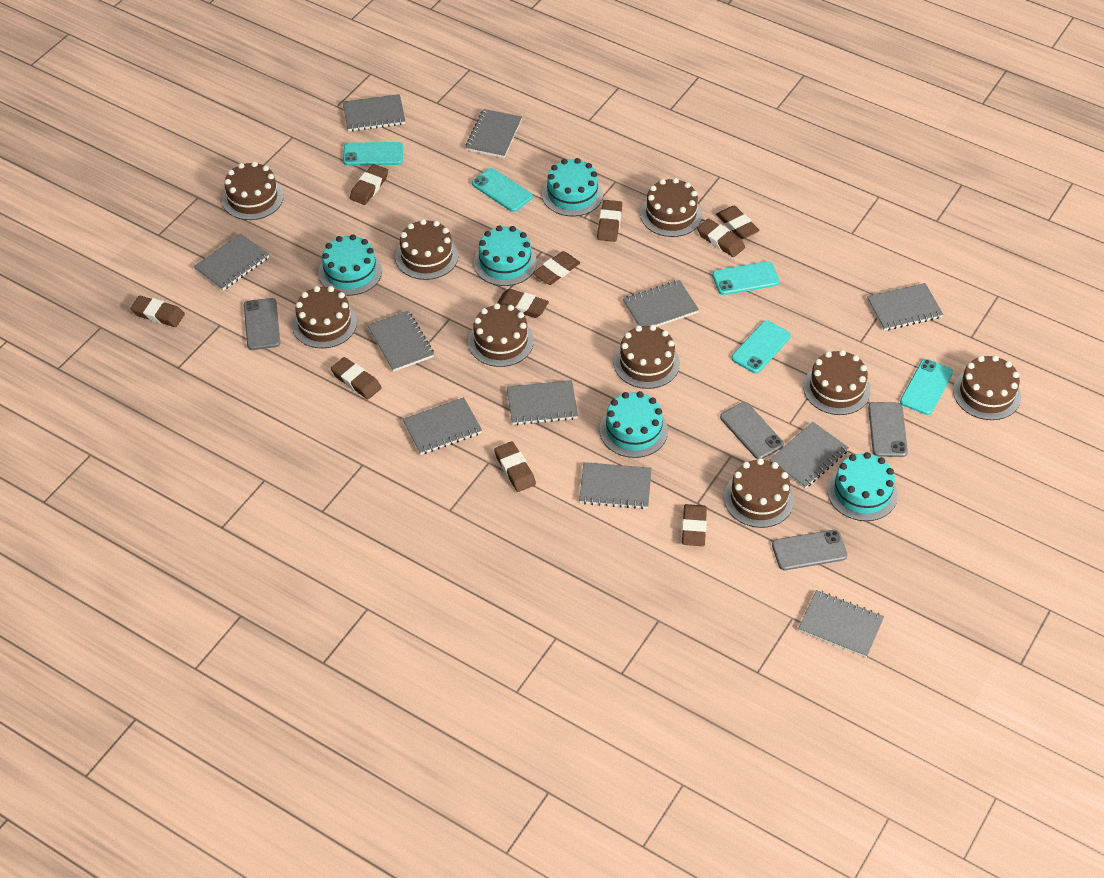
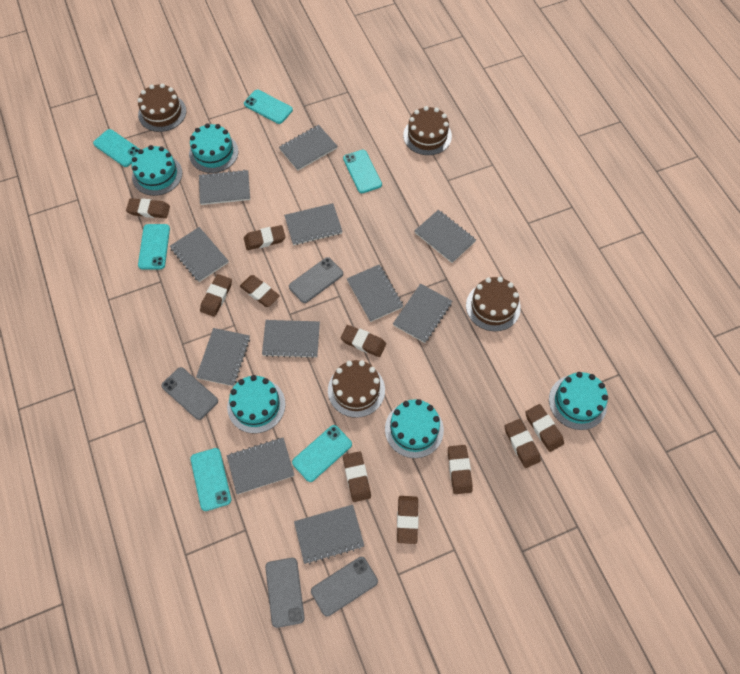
brown cake: 9 -> 4
turquoise phone: 5 -> 6

